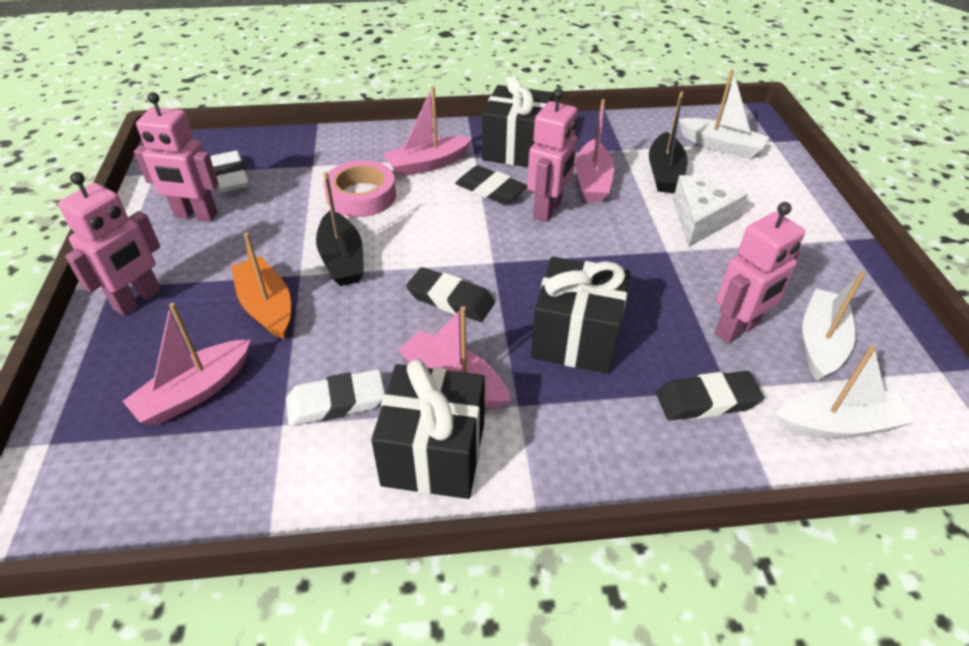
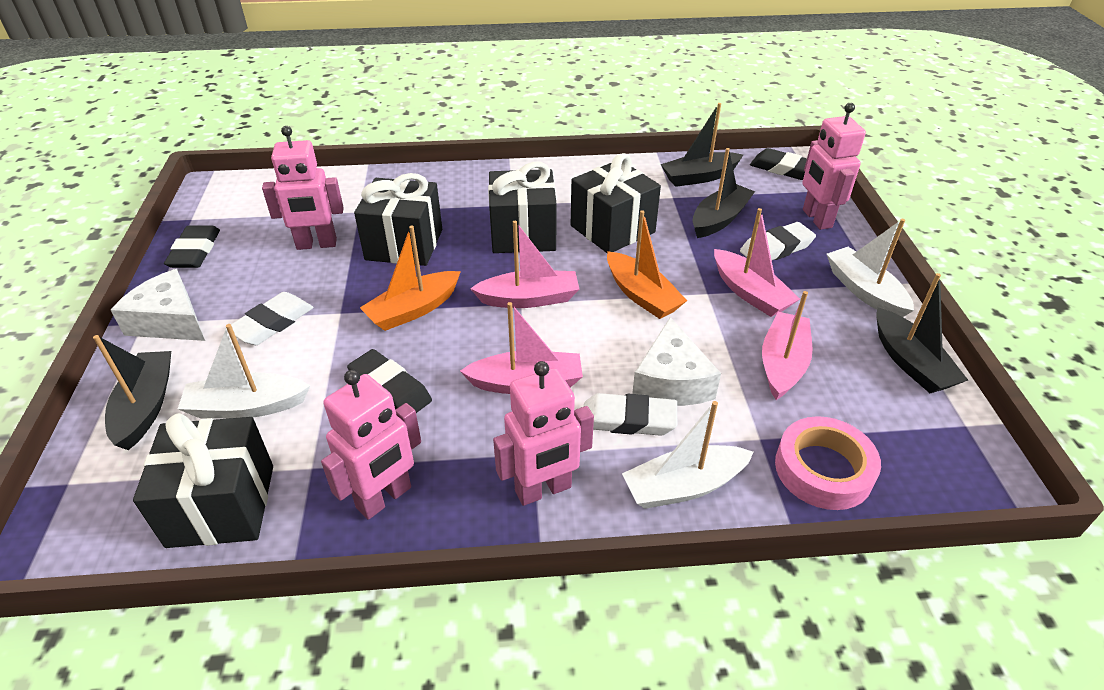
black boat: 2 -> 4
black gift: 3 -> 4
orange boat: 1 -> 2
white cheese: 1 -> 2
white eraser: 2 -> 3

